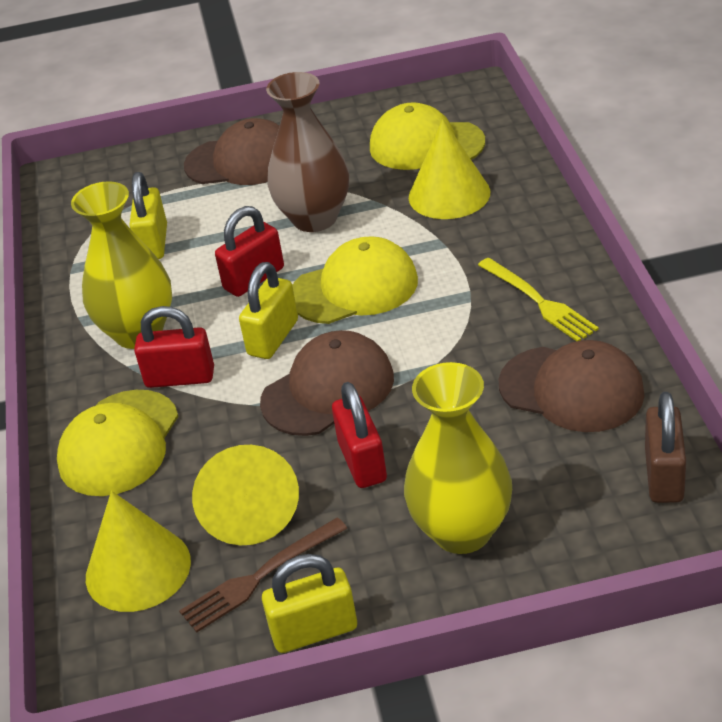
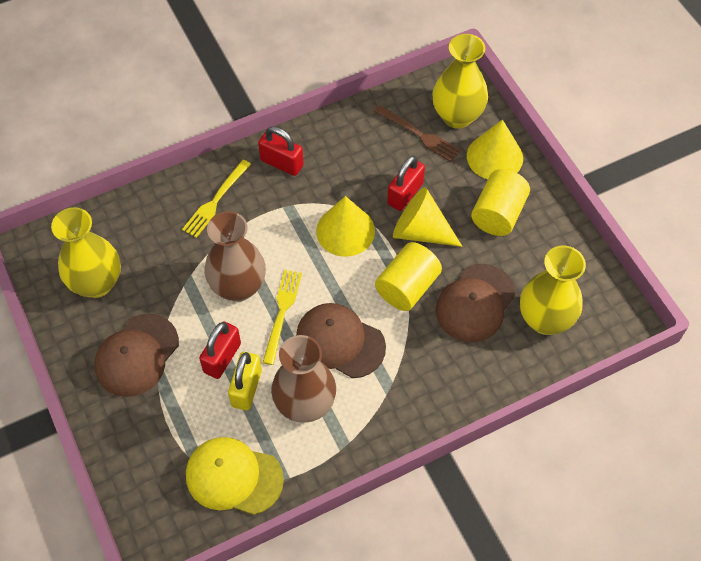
brown padlock: 1 -> 0
brown vase: 1 -> 2
yellow cap: 3 -> 1
yellow cylinder: 0 -> 2
yellow fork: 1 -> 2
yellow padlock: 3 -> 1
yellow vase: 2 -> 3

